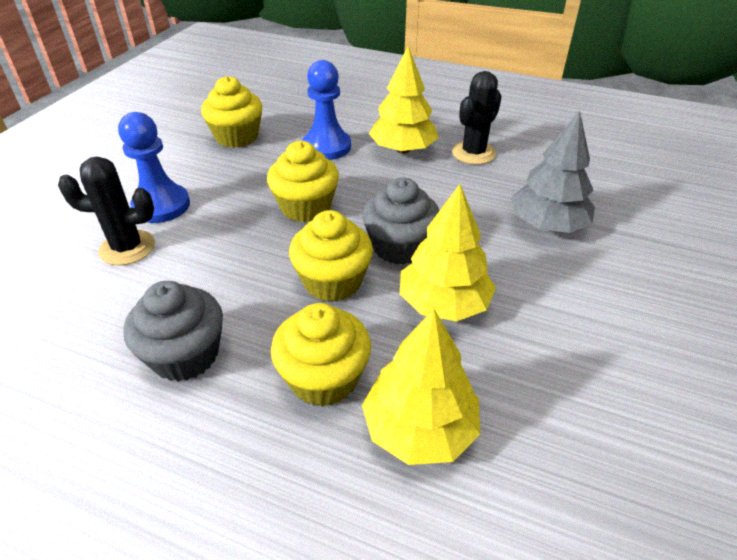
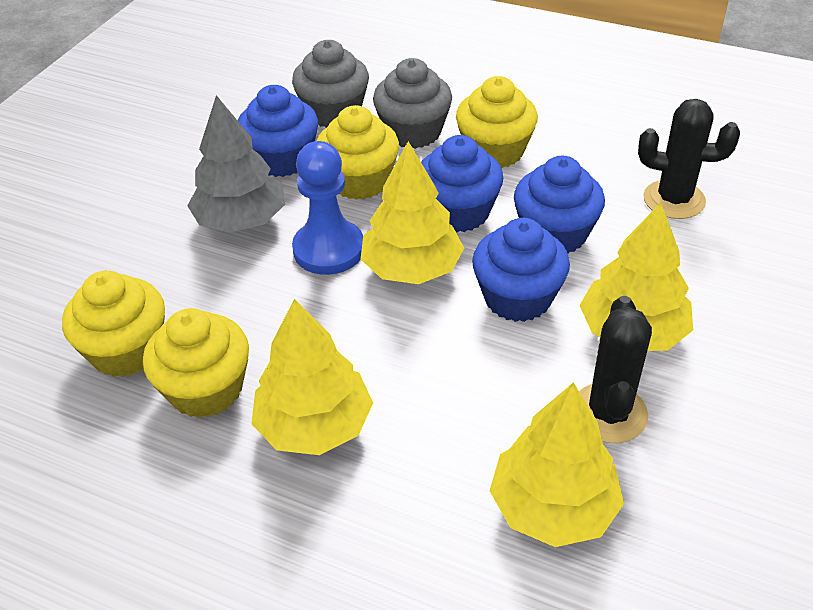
blue cupcake: 0 -> 4
blue pawn: 2 -> 1
yellow tree: 3 -> 4

